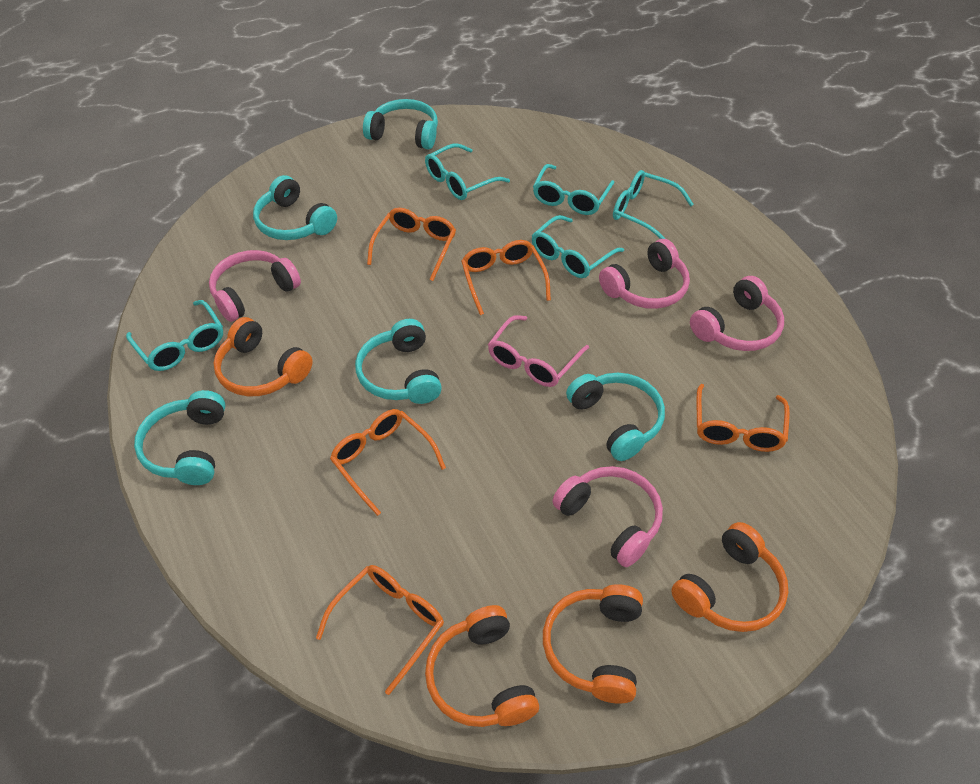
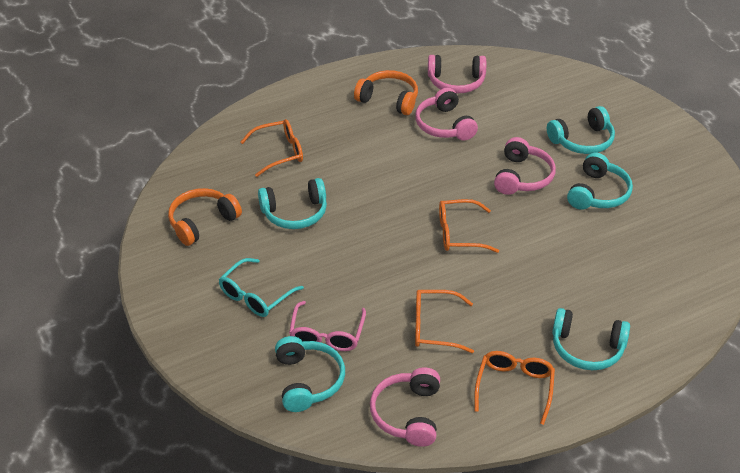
orange glasses: 5 -> 4
orange headphones: 4 -> 2
turquoise glasses: 5 -> 1

